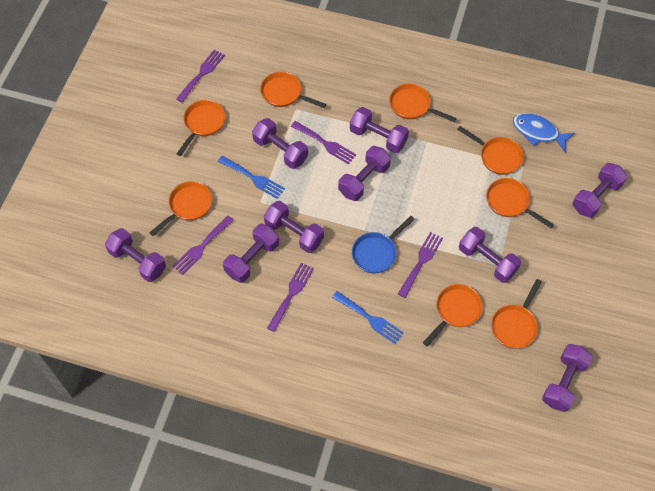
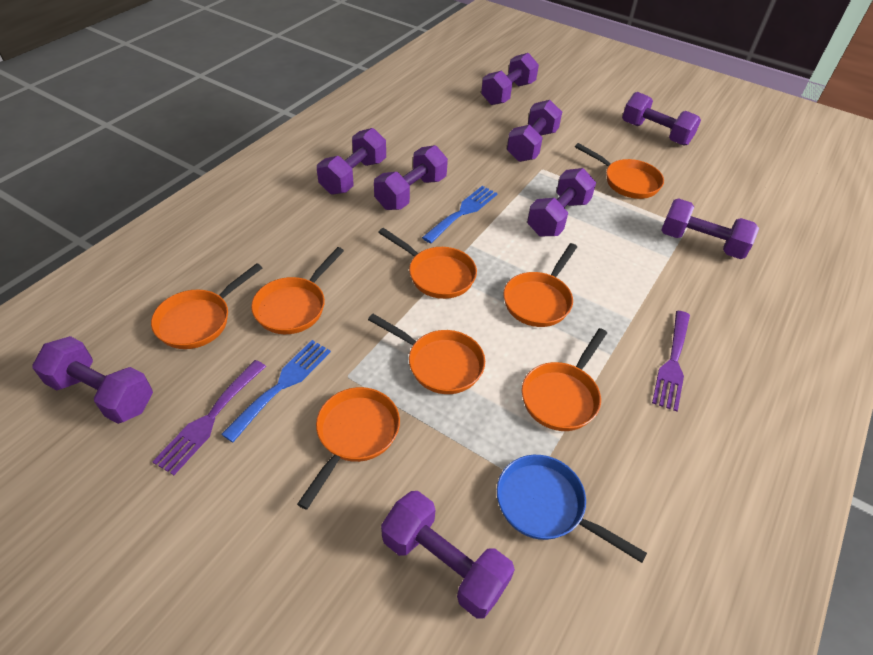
blue fish: 1 -> 0
purple fork: 5 -> 2

